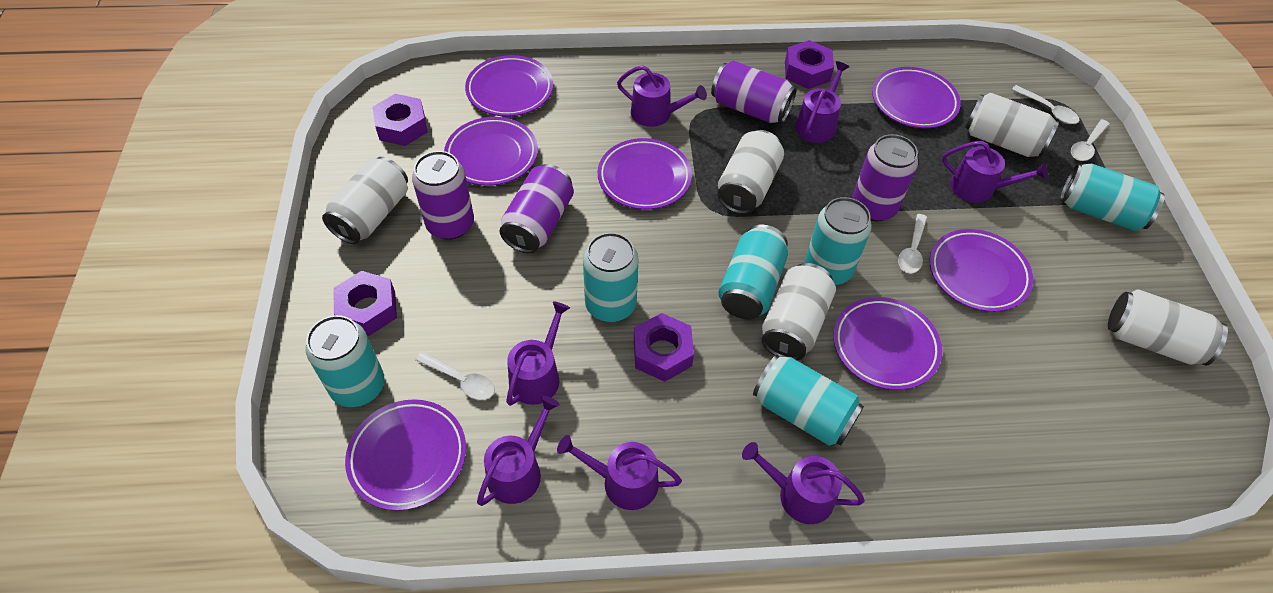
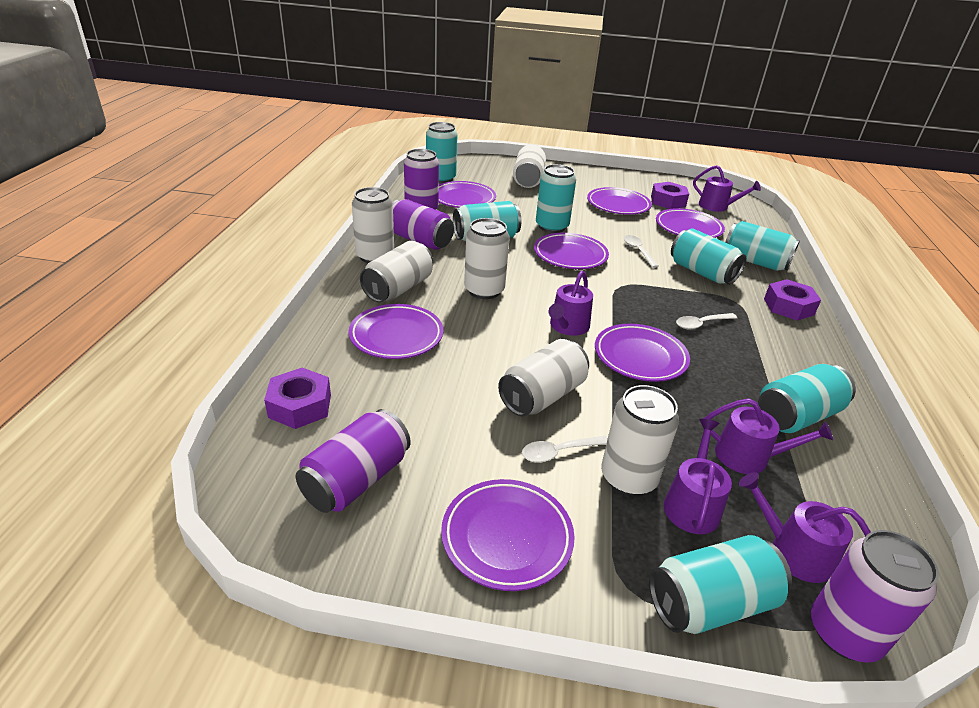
purple nut: 4 -> 3
purple watering can: 7 -> 5
turquoise can: 6 -> 7
white can: 5 -> 6
white spoon: 4 -> 3

